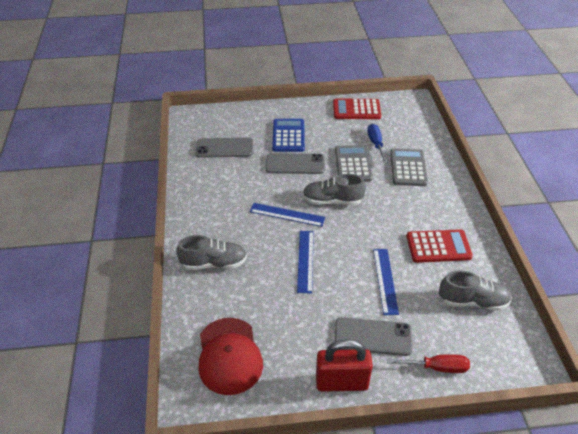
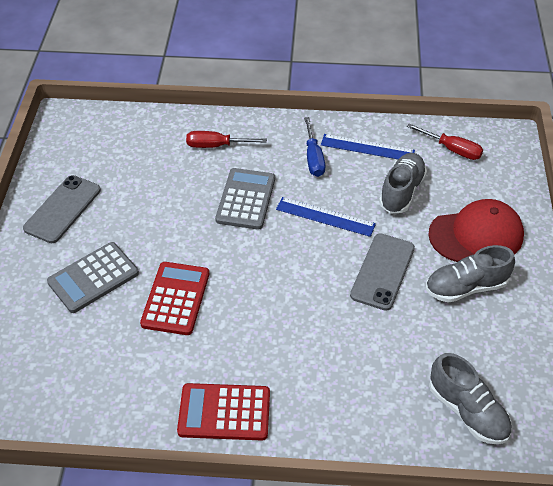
blue calculator: 1 -> 0
blue ruler: 3 -> 2
grey phone: 3 -> 2
red padlock: 1 -> 0
red screwdriver: 1 -> 2

